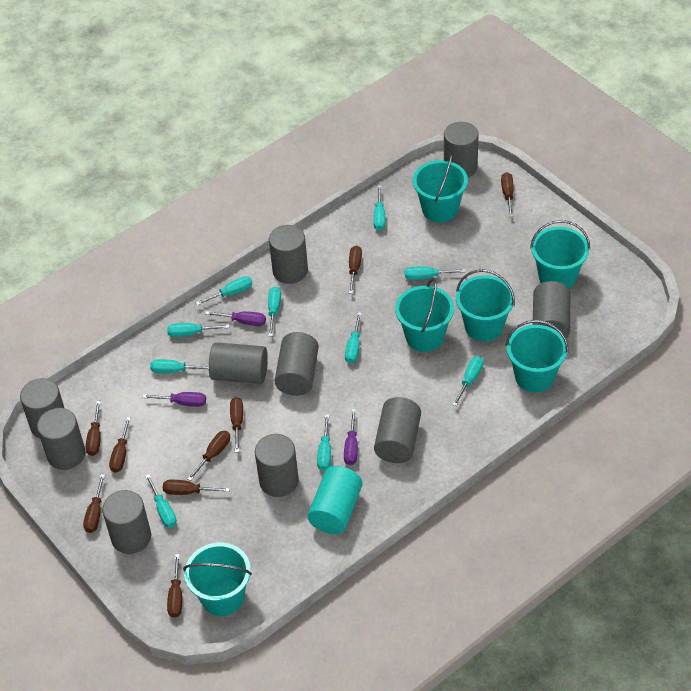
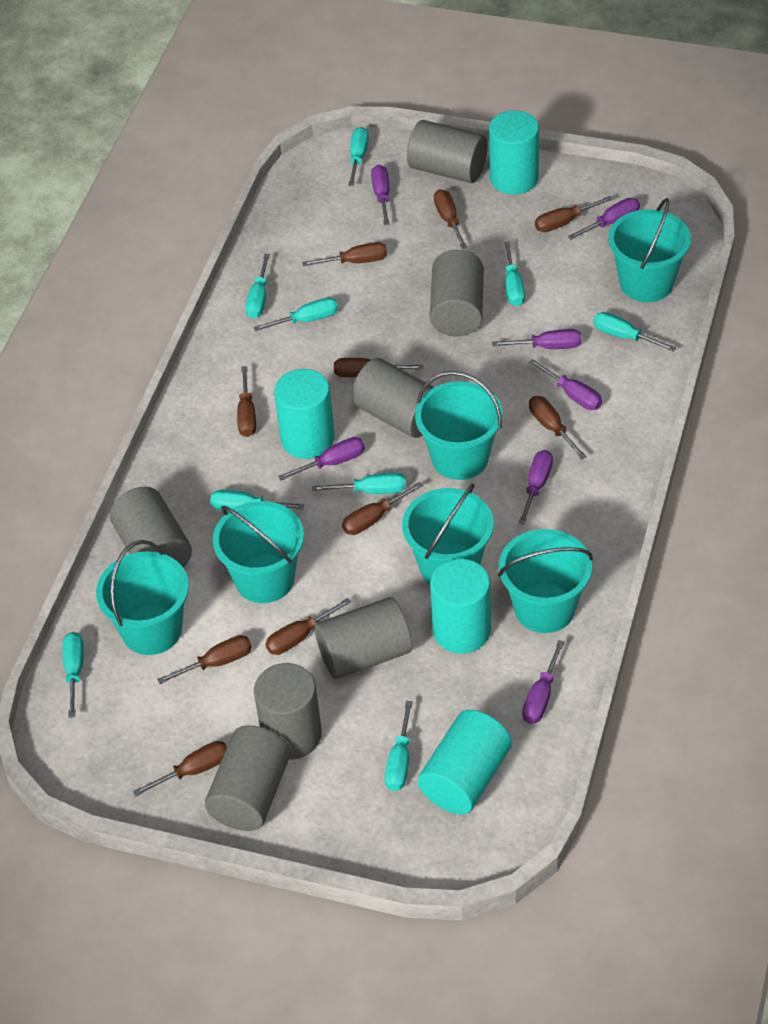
brown screwdriver: 9 -> 10
grey cylinder: 10 -> 7
purple screwdriver: 3 -> 7
turquoise cylinder: 1 -> 4
turquoise screwdriver: 10 -> 9

